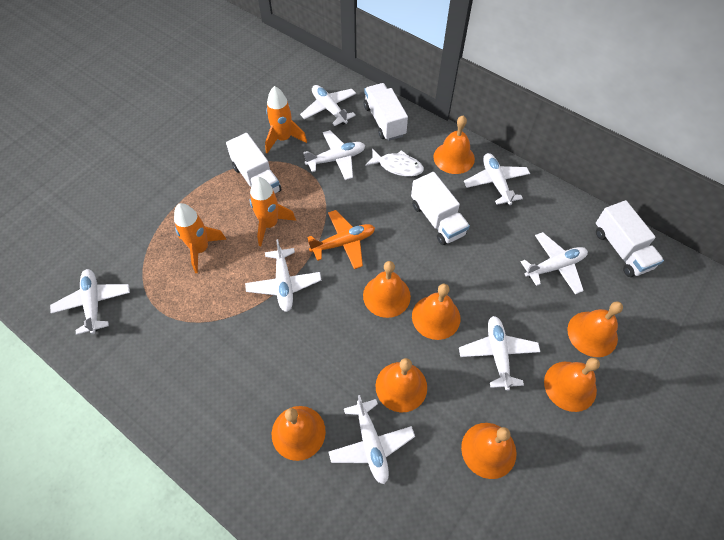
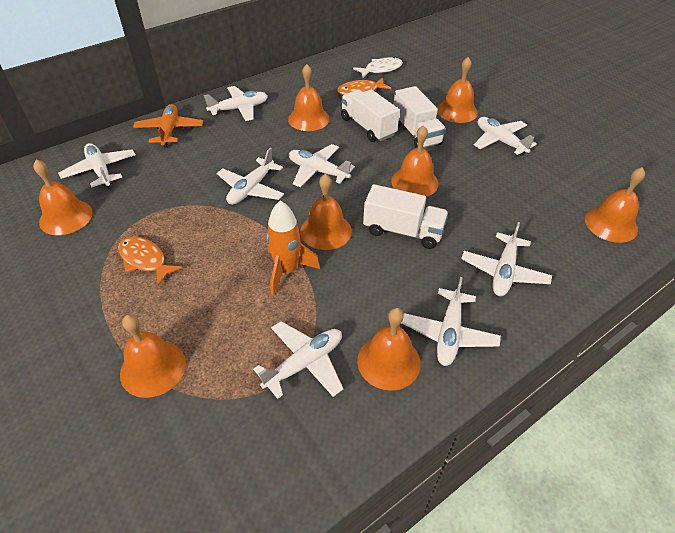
orange fish: 0 -> 2
orange rocket: 3 -> 1
white truck: 4 -> 3

